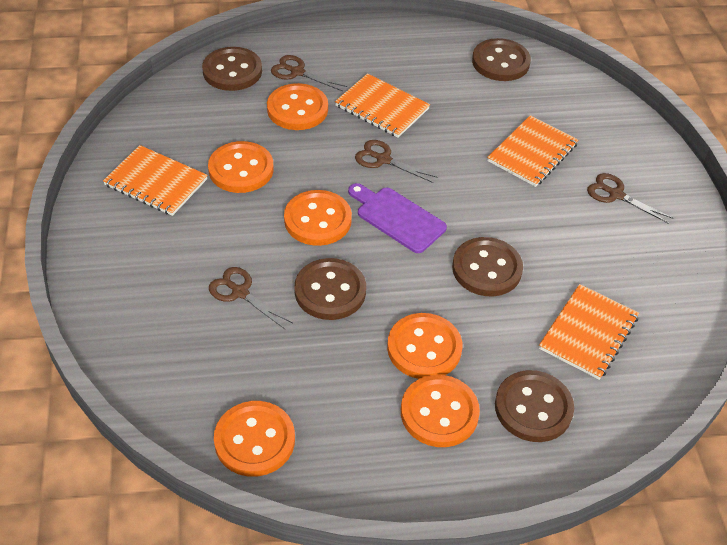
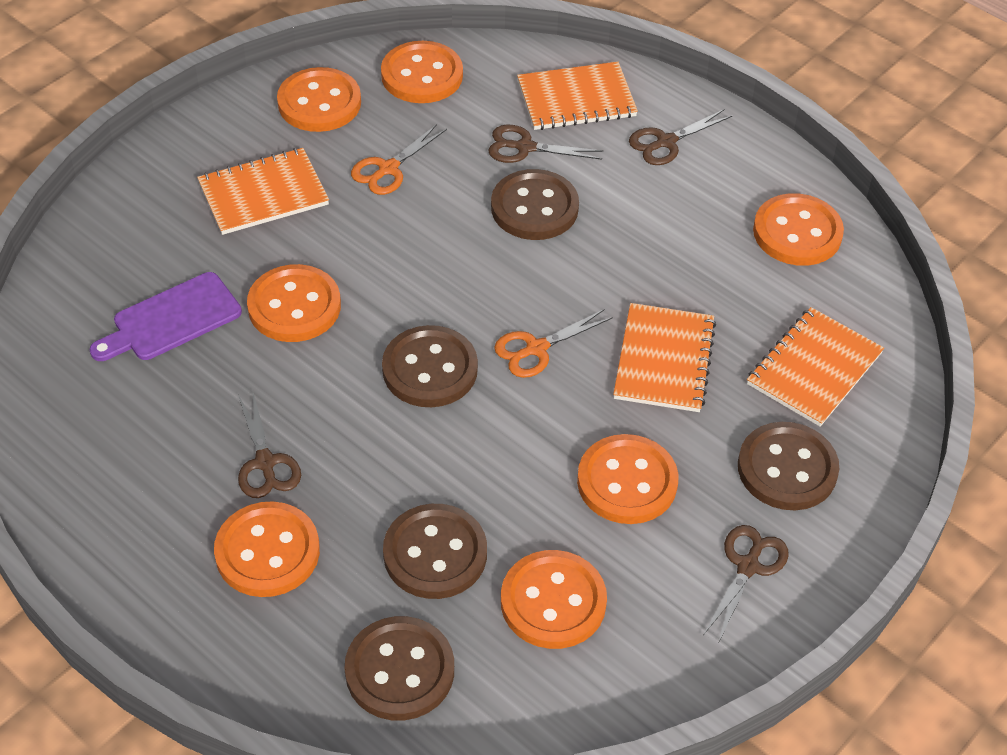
orange button: 6 -> 7
orange scissors: 0 -> 2

